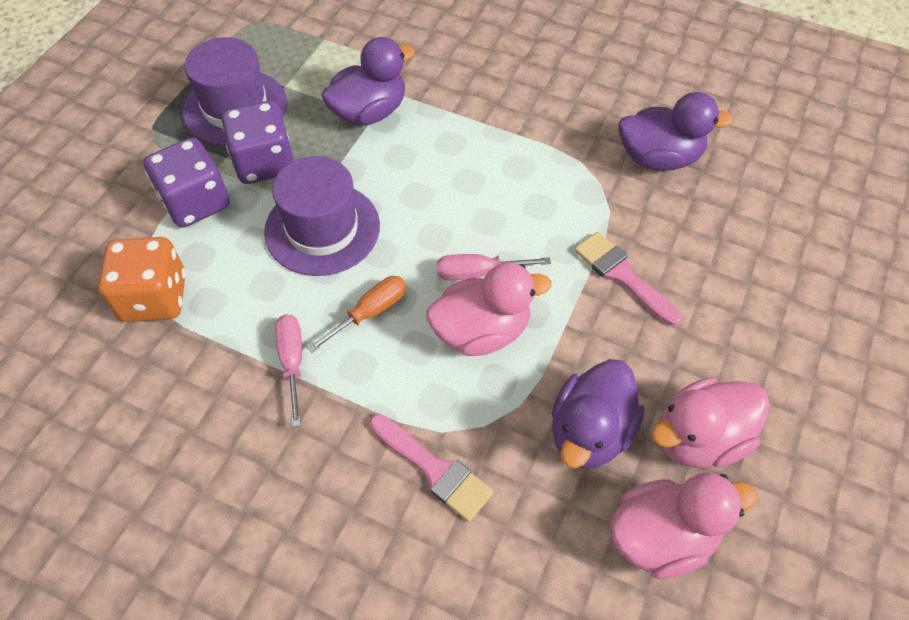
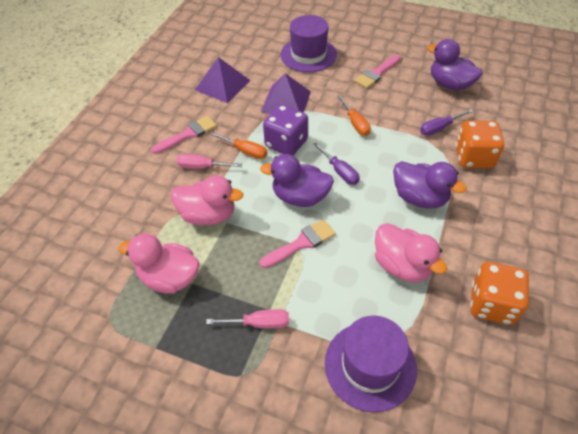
orange dice: 1 -> 2
orange screwdriver: 1 -> 2
pink brush: 2 -> 3
purple dice: 2 -> 1
purple pyramid: 0 -> 2
purple screwdriver: 0 -> 2

